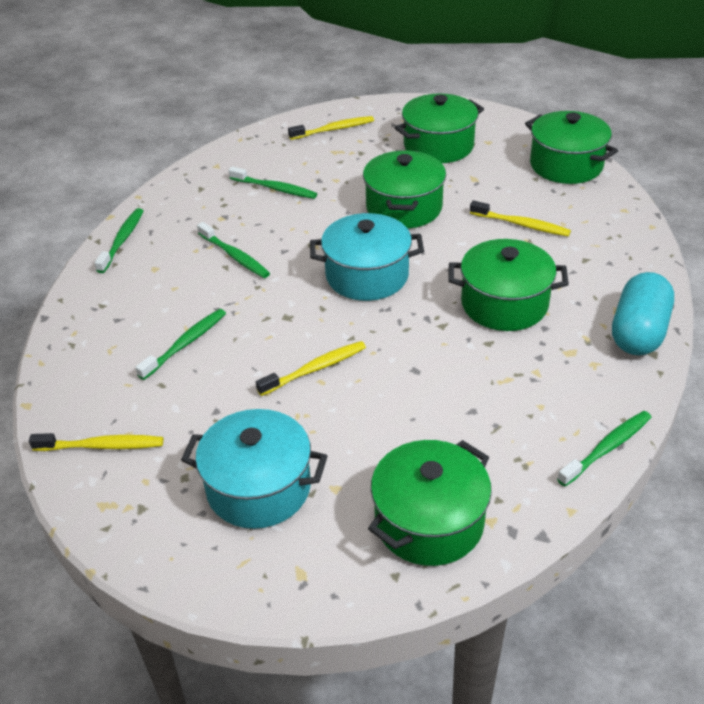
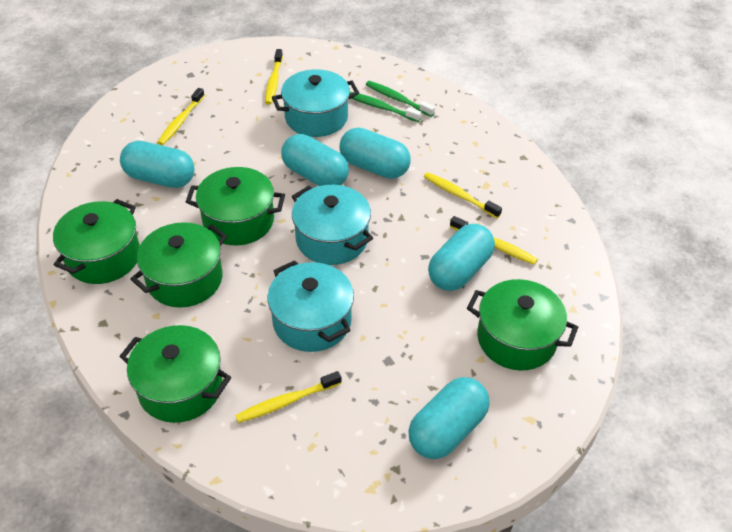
green toothbrush: 5 -> 2
turquoise capsule: 1 -> 5
turquoise pot: 2 -> 3
yellow toothbrush: 4 -> 5

